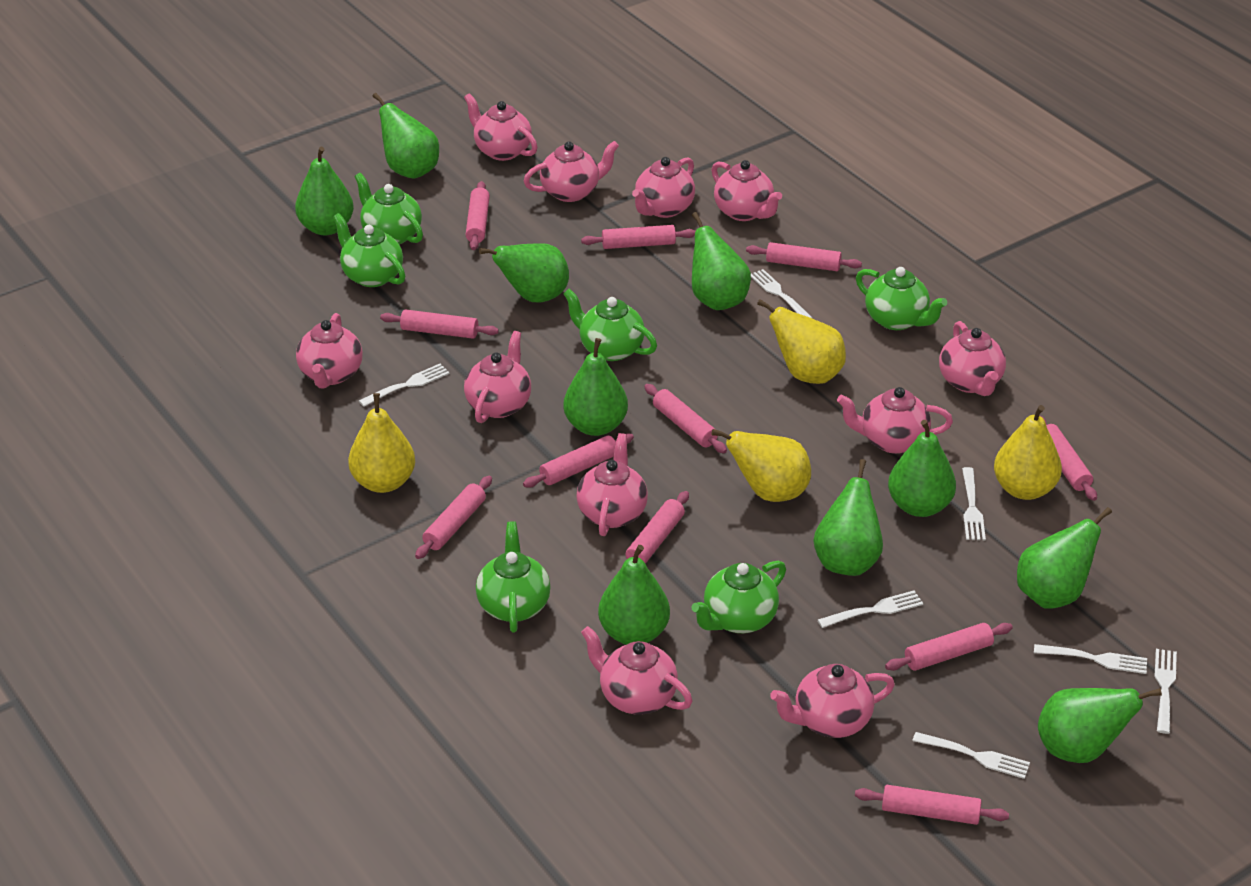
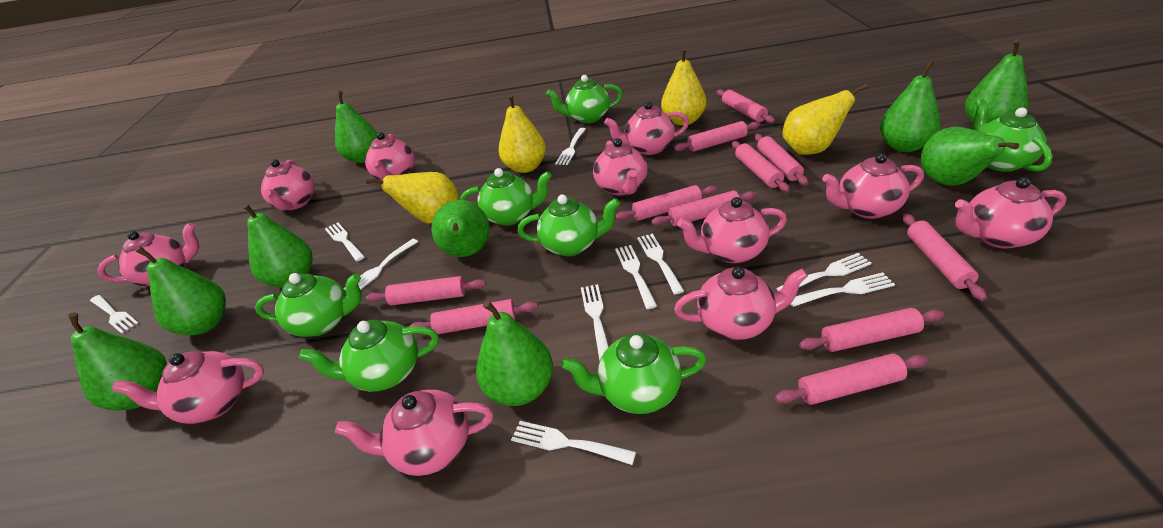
green pear: 10 -> 9
green teapot: 6 -> 7
white fork: 7 -> 10

